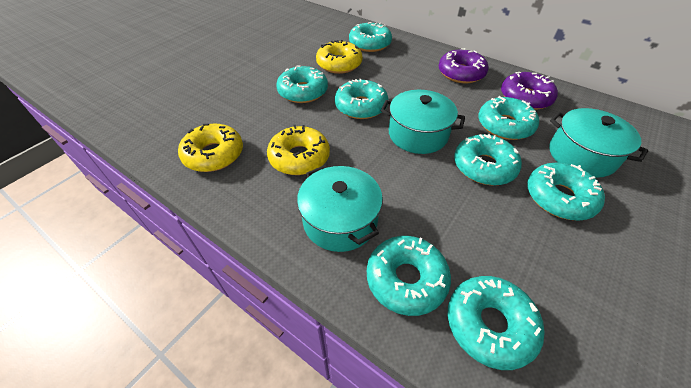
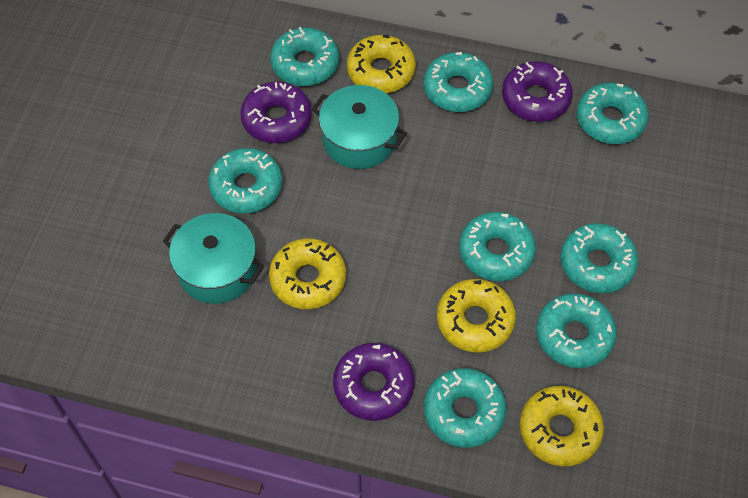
purple donut: 2 -> 3
turquoise pot: 3 -> 2
yellow donut: 3 -> 4

